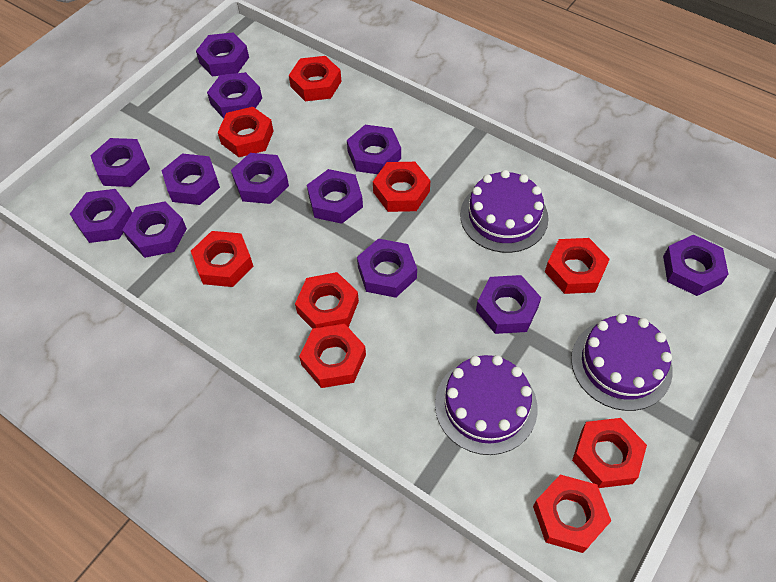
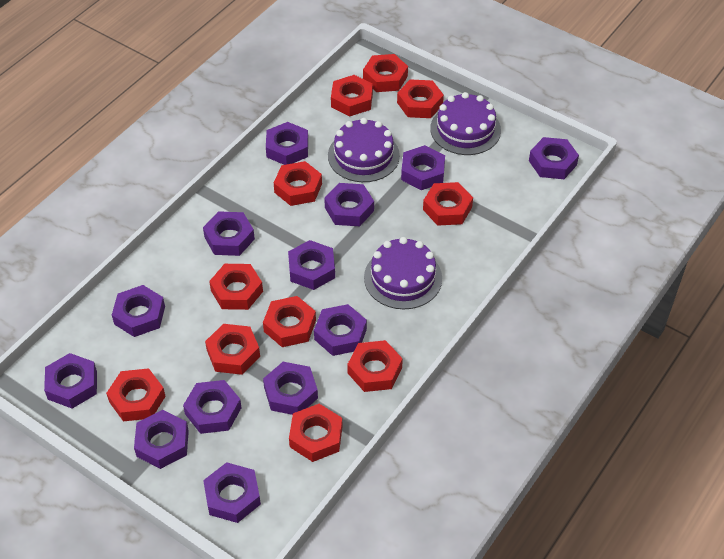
purple nut: 12 -> 13
red nut: 9 -> 11

